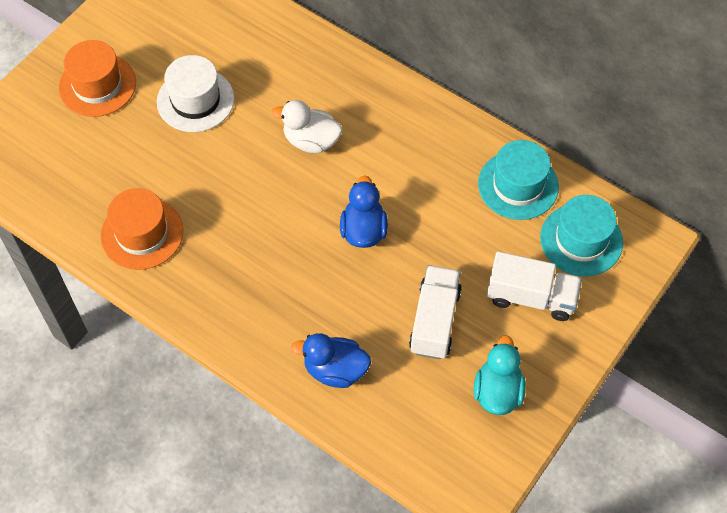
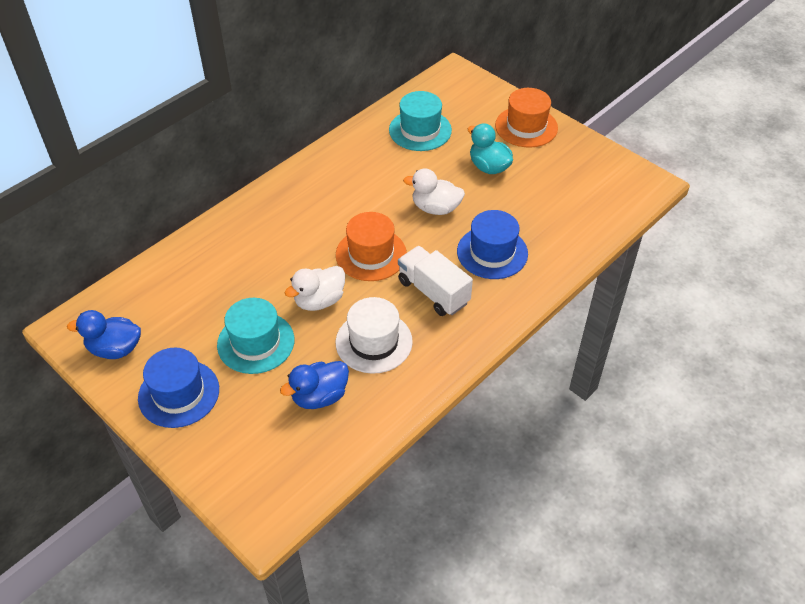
blue hat: 0 -> 2
white duck: 1 -> 2
white truck: 2 -> 1

